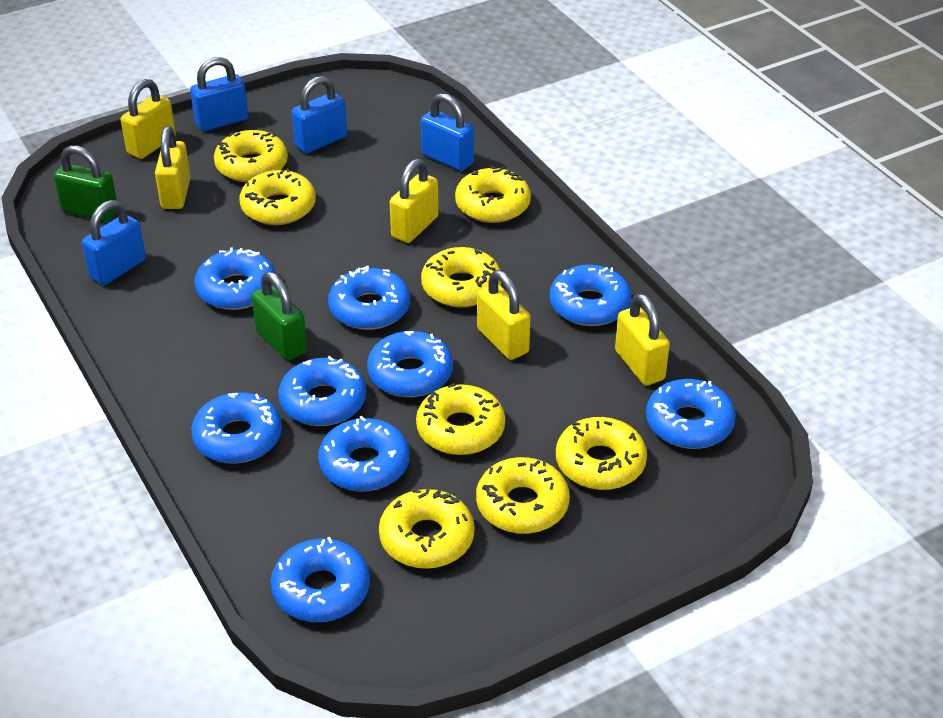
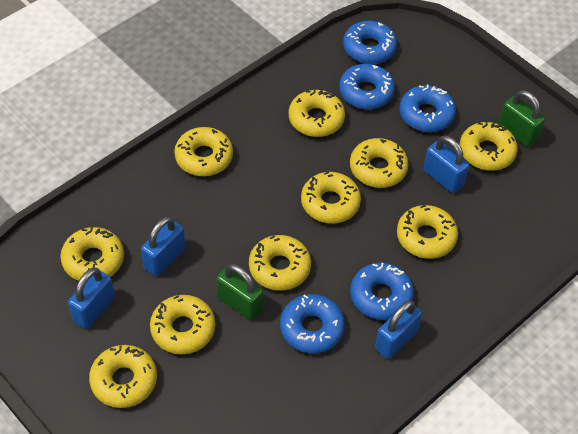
blue donut: 9 -> 5
yellow donut: 8 -> 10
yellow padlock: 5 -> 0

